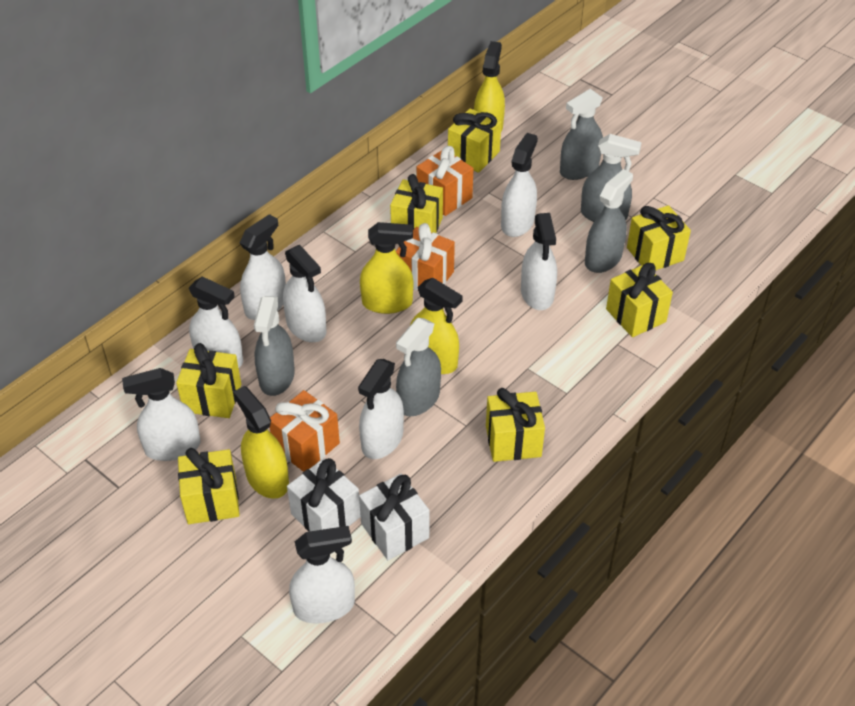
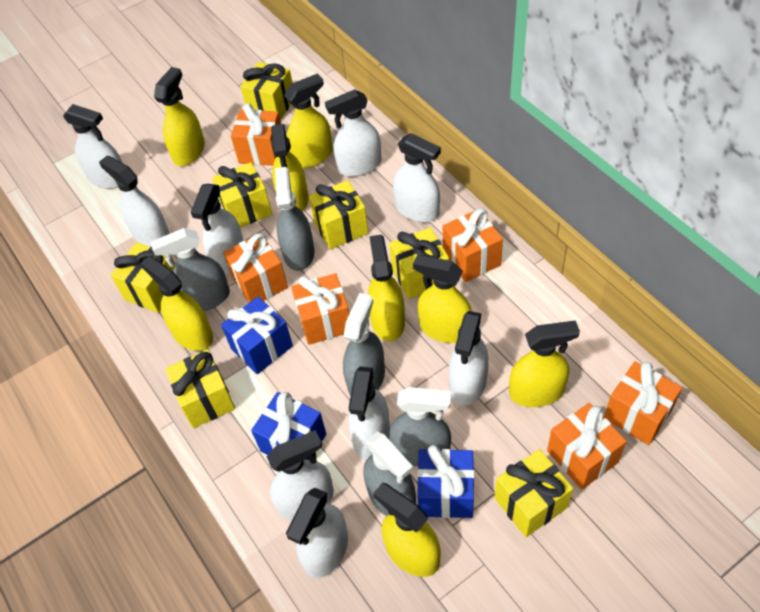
blue gift: 0 -> 3
orange gift: 3 -> 6
white gift: 2 -> 0
white spray bottle: 8 -> 9
yellow spray bottle: 4 -> 8

